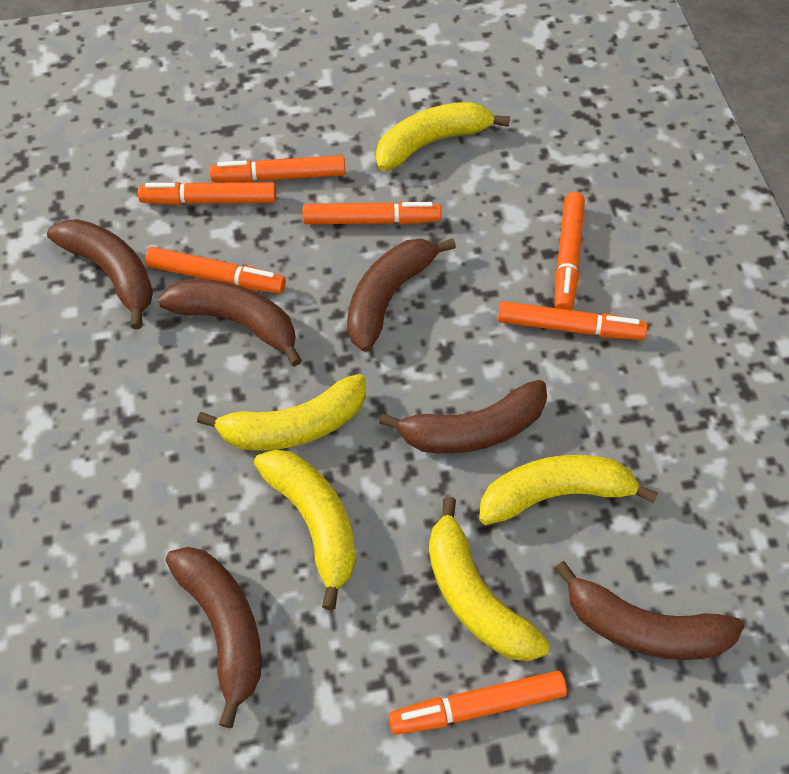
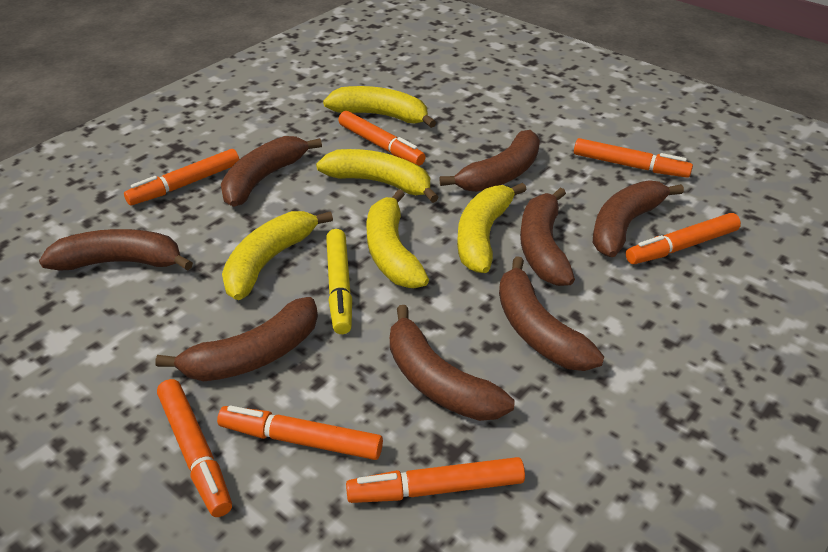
brown banana: 6 -> 8
yellow marker: 0 -> 1

